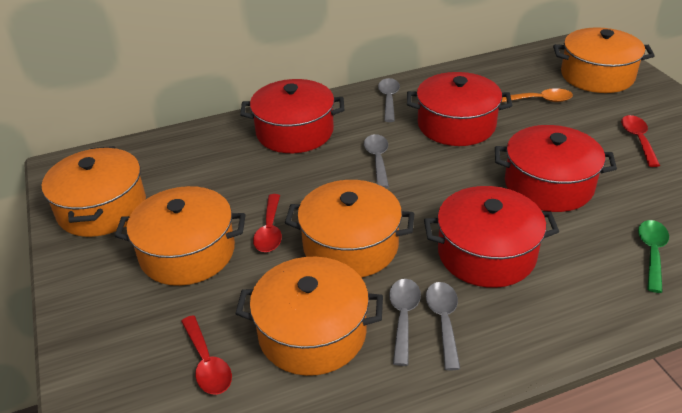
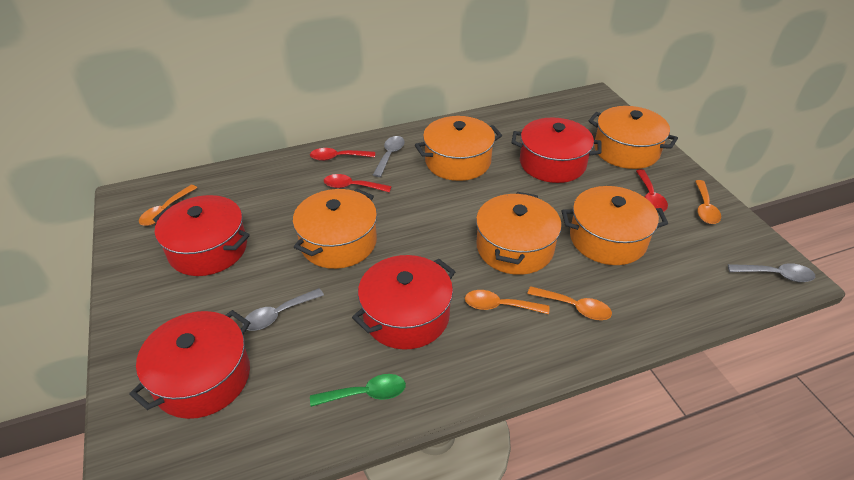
grey spoon: 4 -> 3
orange spoon: 1 -> 4

